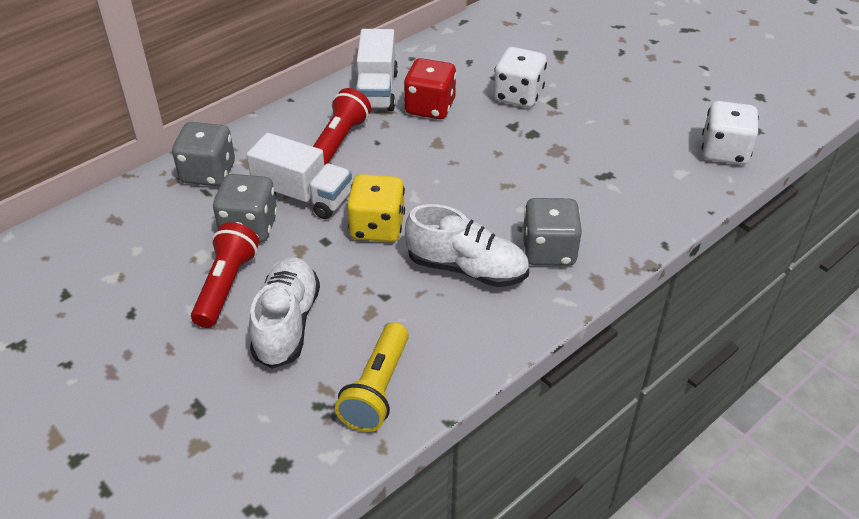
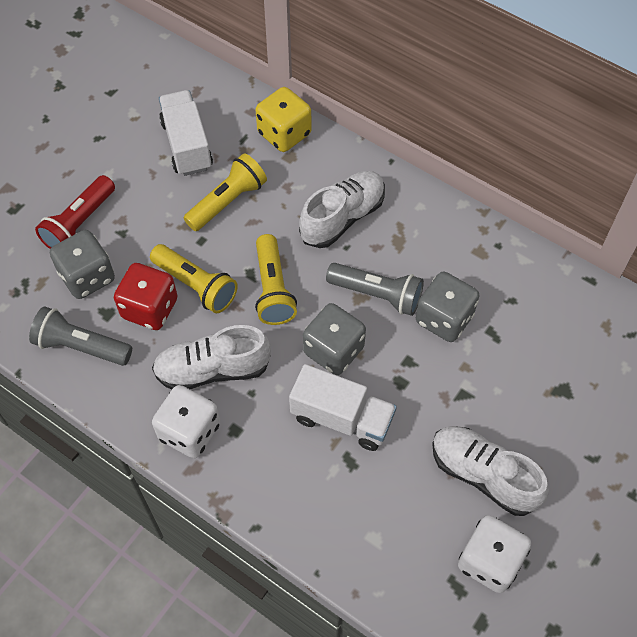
grey flashlight: 0 -> 2
red flashlight: 2 -> 1
white shoe: 2 -> 3
yellow flashlight: 1 -> 3

